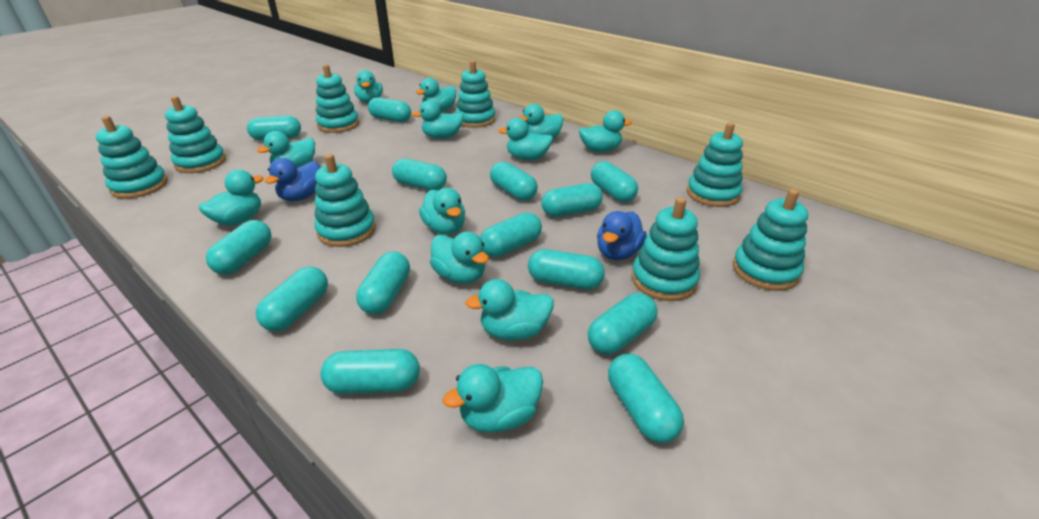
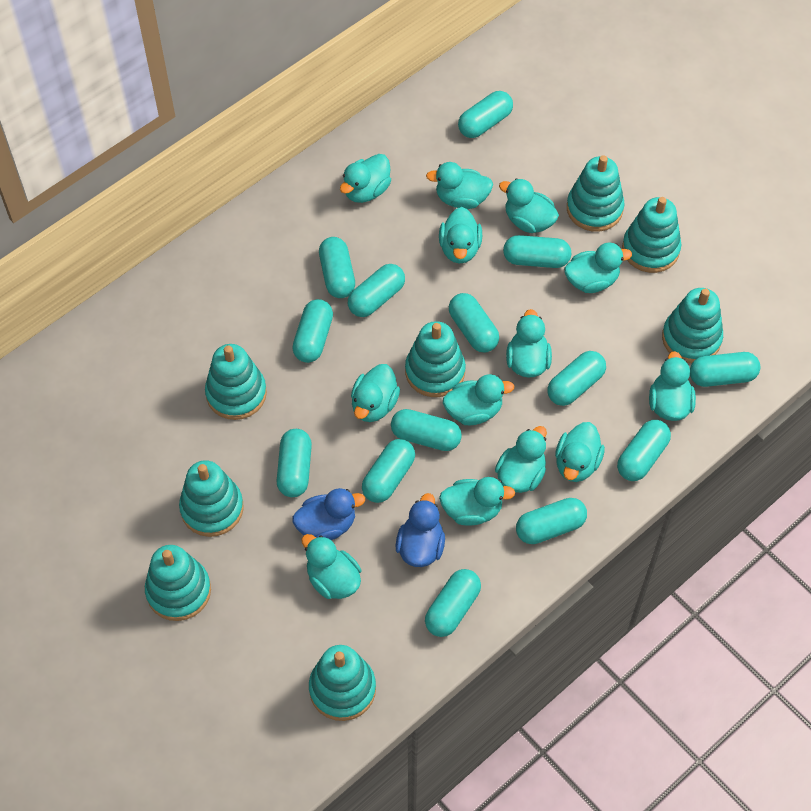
turquoise duck: 12 -> 13

